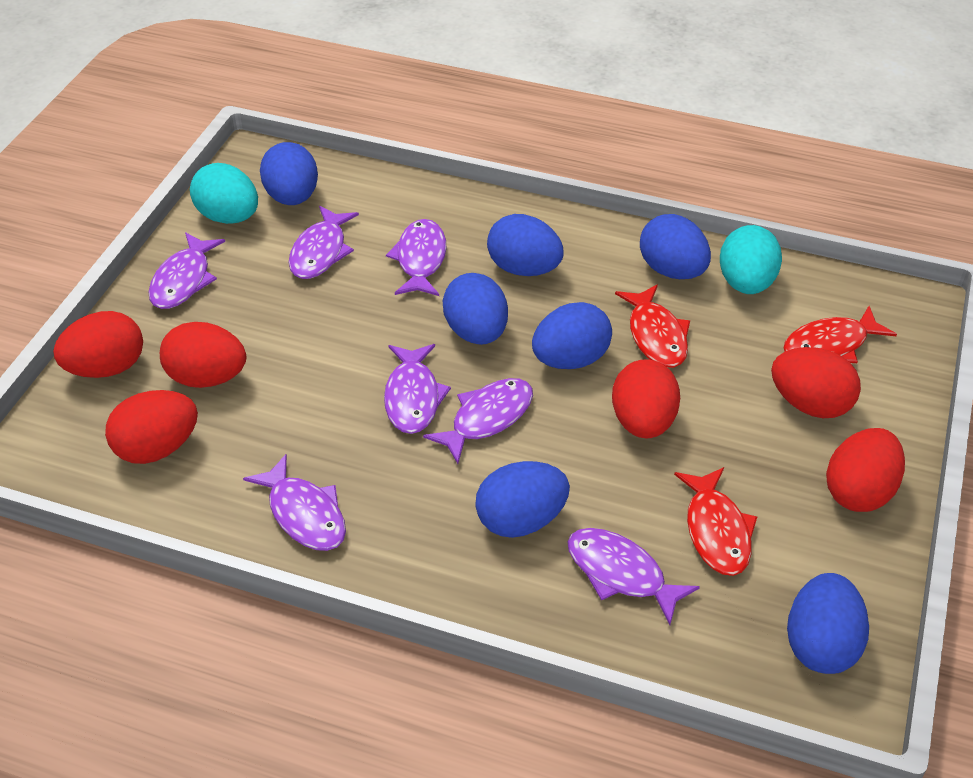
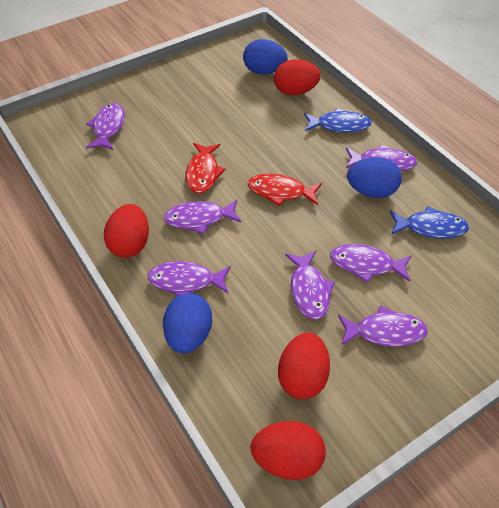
blue egg: 7 -> 3
blue fish: 0 -> 2
red egg: 6 -> 4
red fish: 3 -> 2
turquoise egg: 2 -> 0

